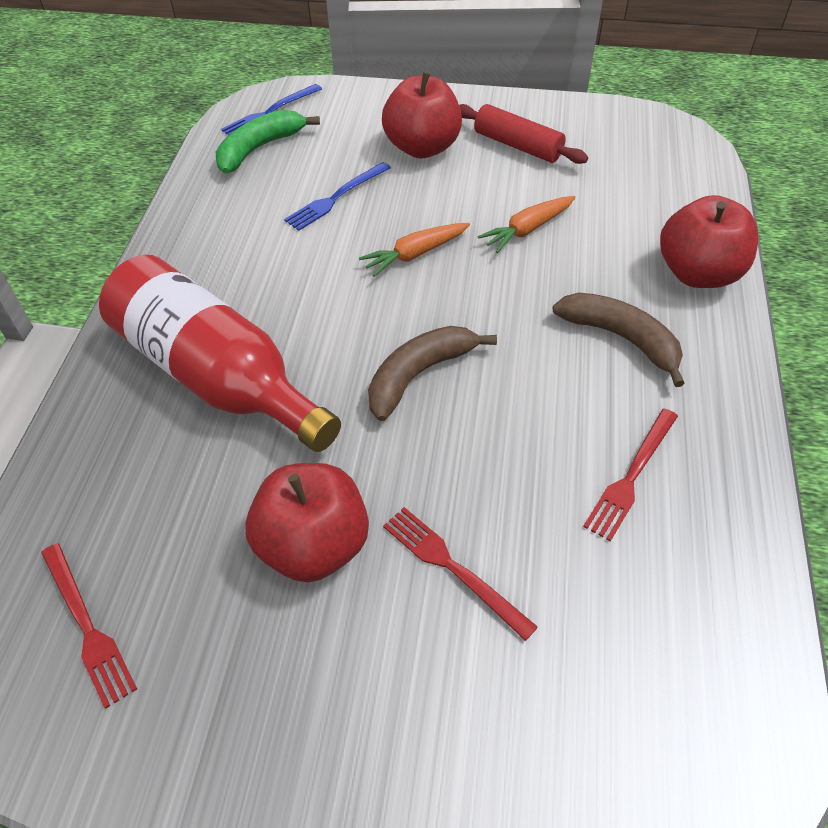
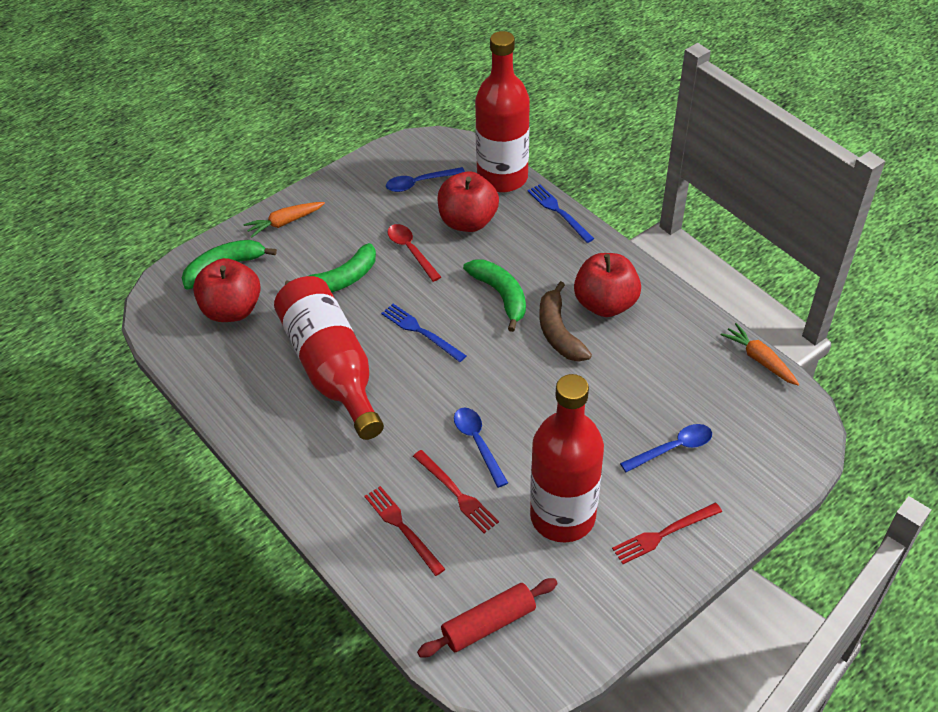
blue spoon: 0 -> 3
brown banana: 2 -> 1
green banana: 1 -> 3
red bottle: 1 -> 3
red spoon: 0 -> 1

